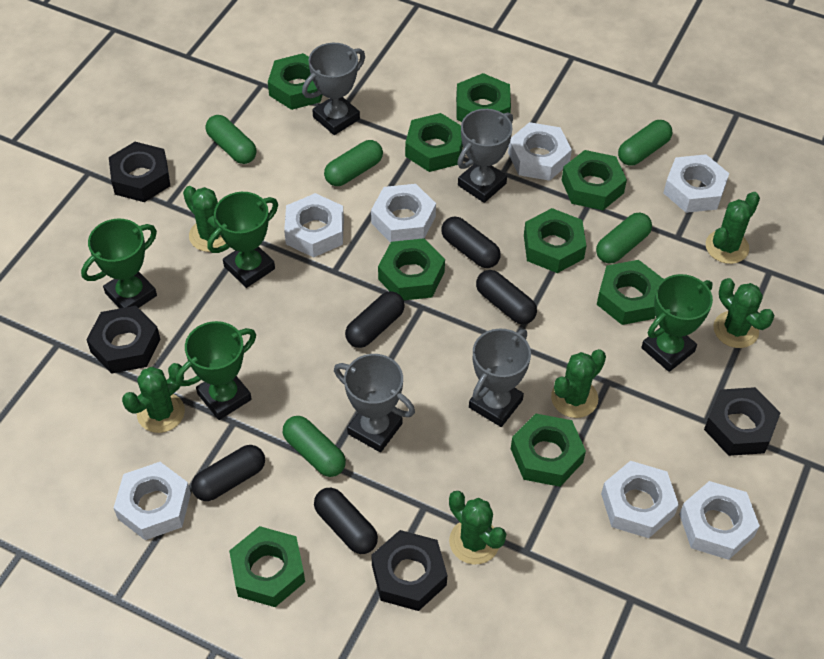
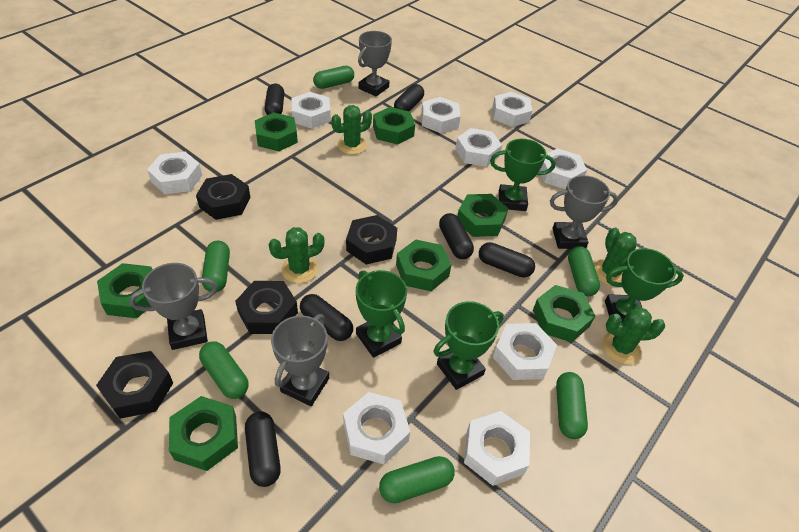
black capsule: 5 -> 6
green cactus: 6 -> 4
green capsule: 5 -> 6
green nut: 9 -> 7
white nut: 7 -> 9

